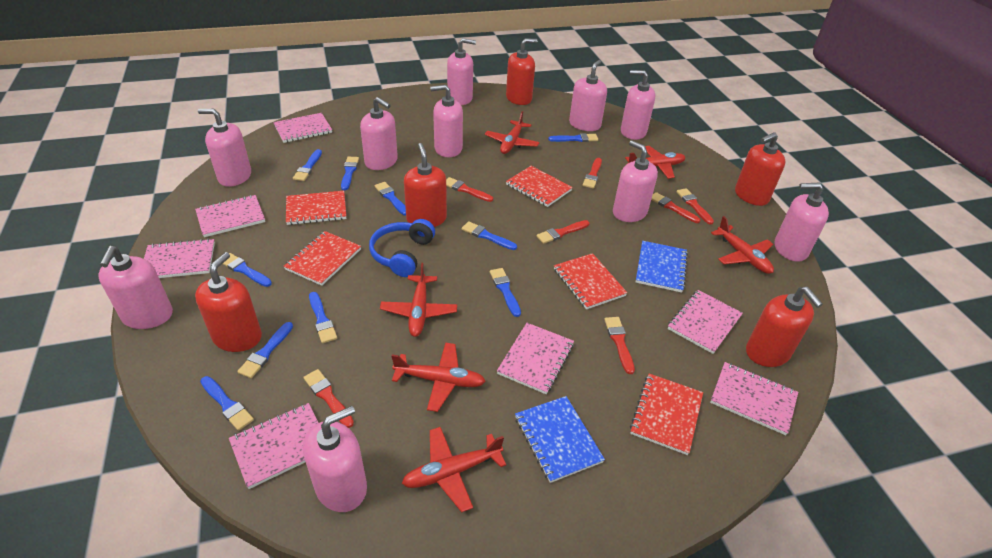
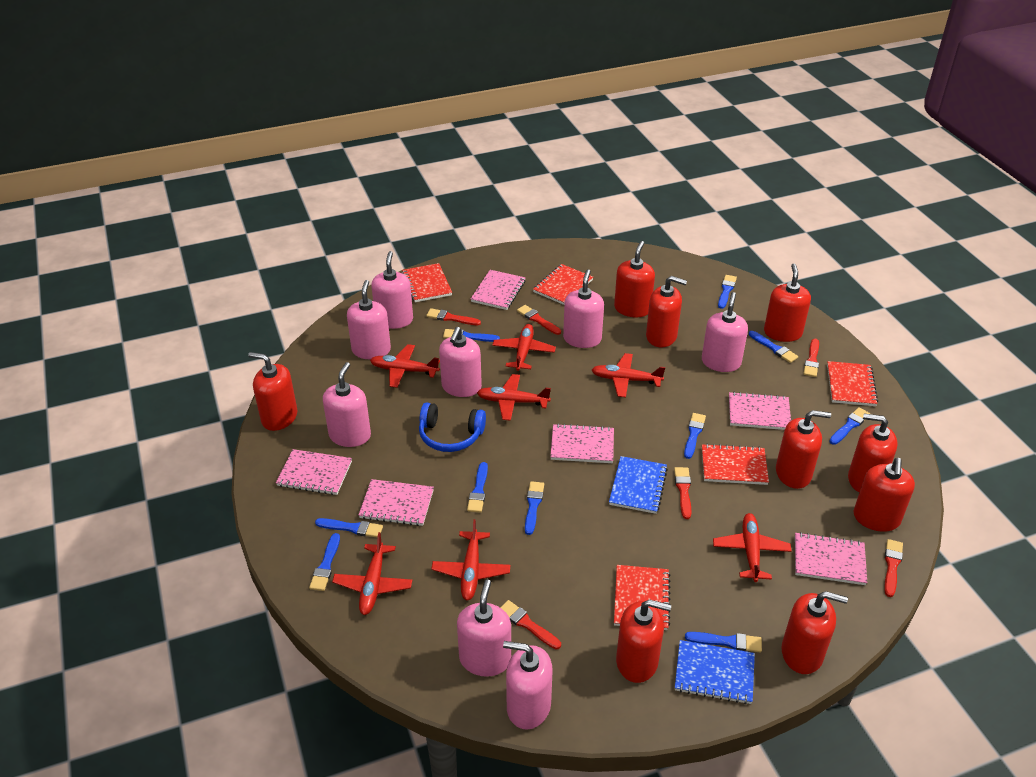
pink notebook: 7 -> 6
pink soap dispenser: 10 -> 8
red brush: 7 -> 6
red plane: 6 -> 7
red soap dispenser: 5 -> 9

